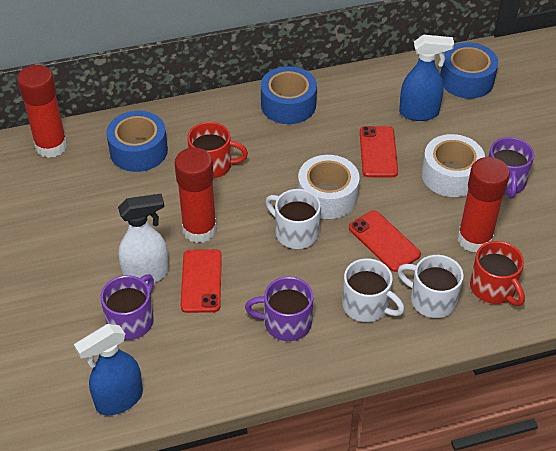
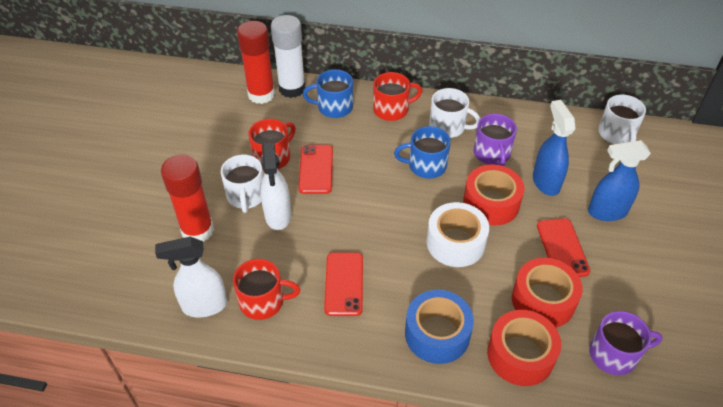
blue mug: 0 -> 2
blue tape: 3 -> 1
purple mug: 3 -> 2
red glue stick: 3 -> 2
red mug: 2 -> 3
red tape: 0 -> 3
white glue stick: 0 -> 1
white spray bottle: 1 -> 2
white tape: 2 -> 1

